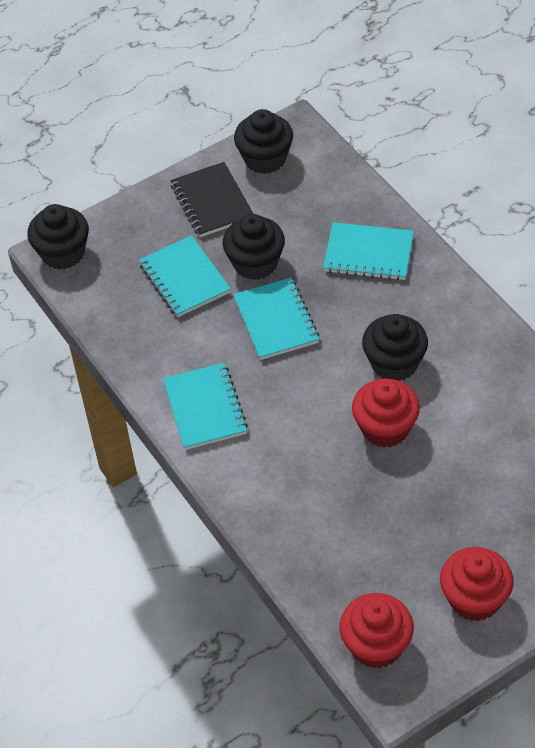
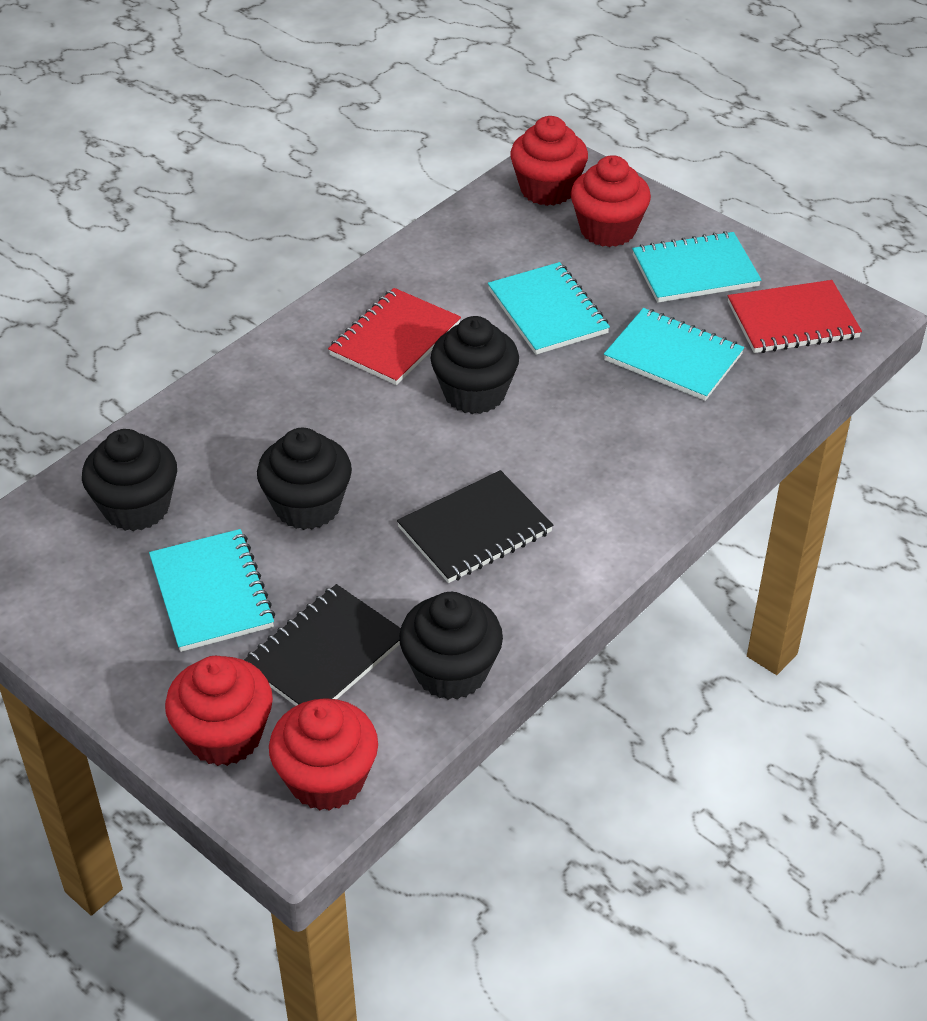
black notebook: 1 -> 2
red cupcake: 3 -> 4
red notebook: 0 -> 2

